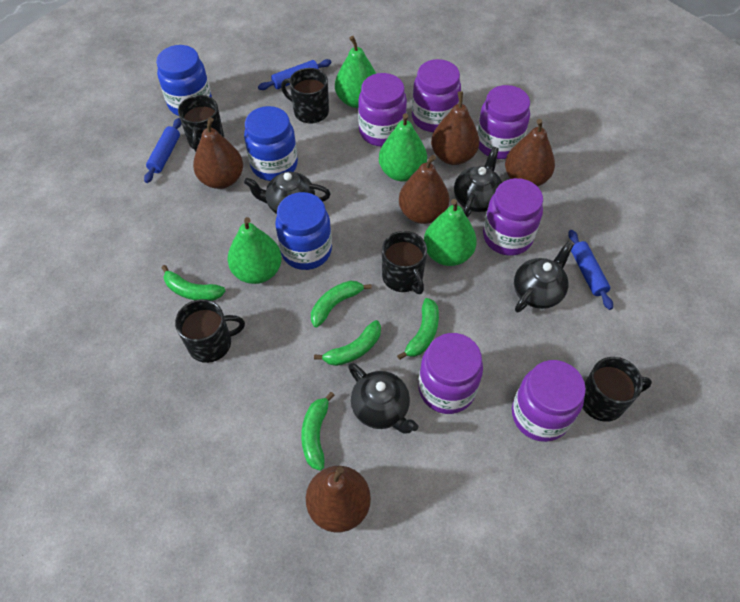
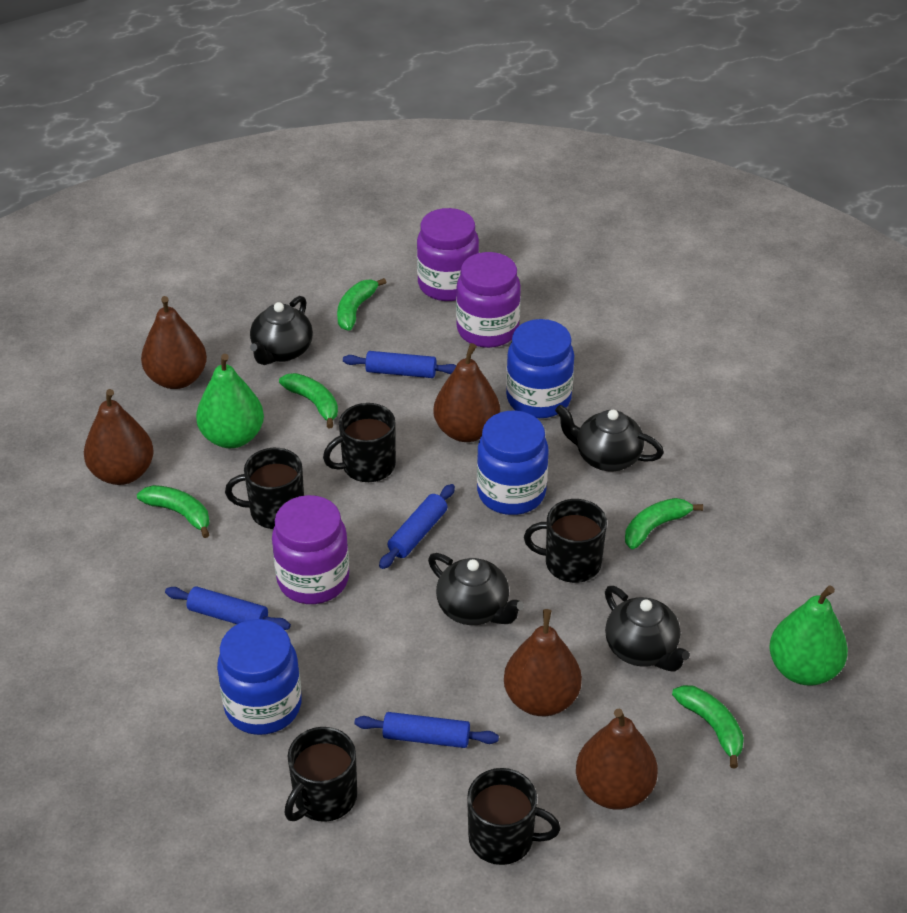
blue rolling pin: 3 -> 4
green pear: 4 -> 2
purple jar: 6 -> 3

